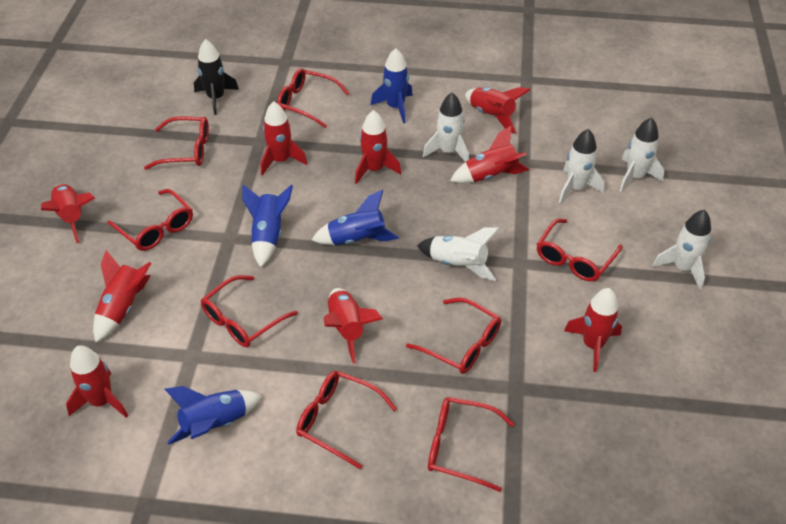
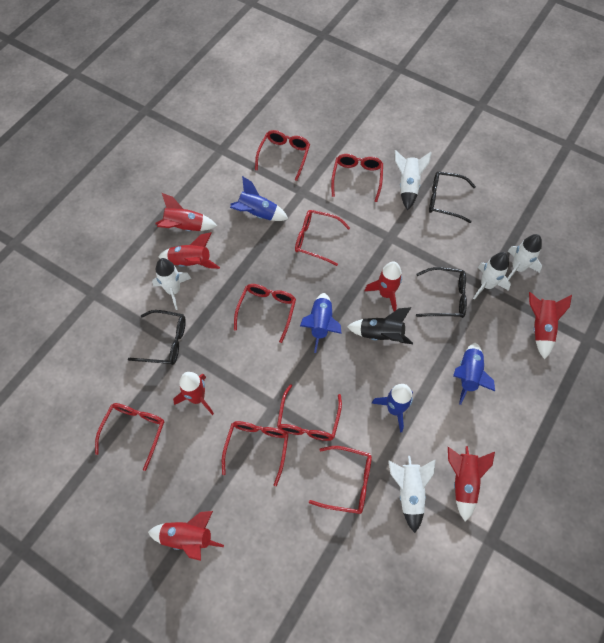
black glasses: 0 -> 3
red rocket: 9 -> 7

